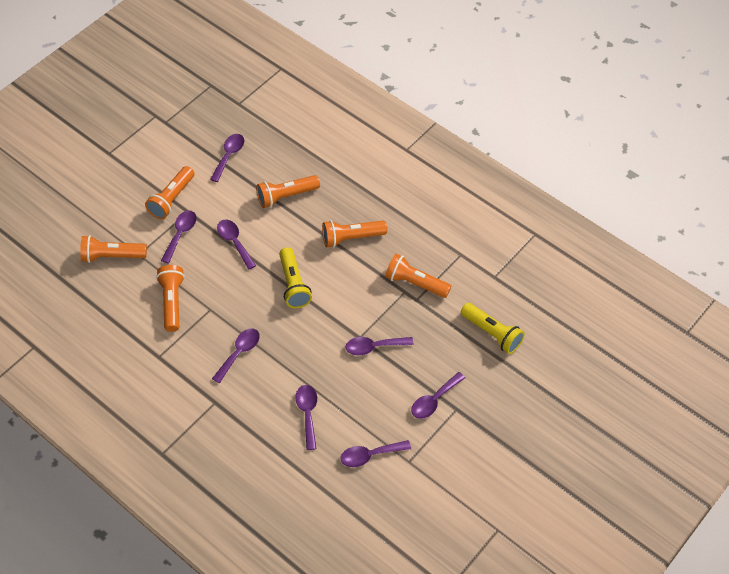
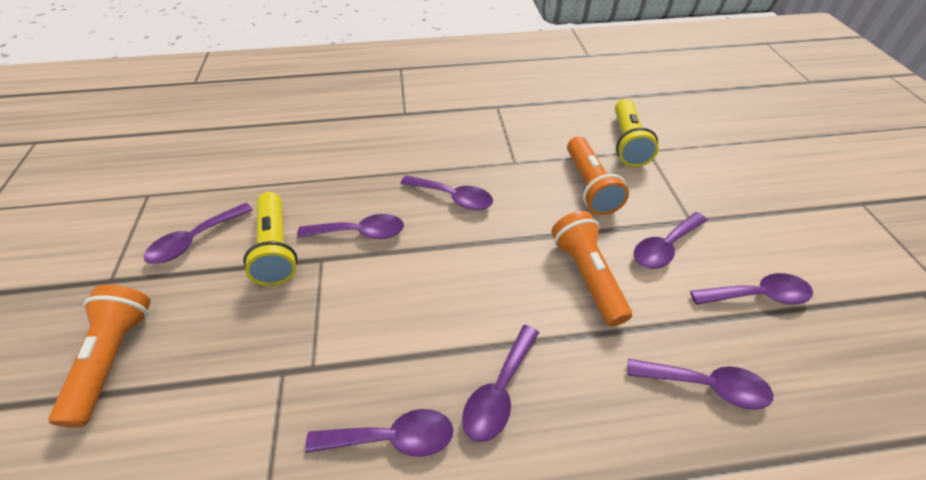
orange flashlight: 6 -> 3

